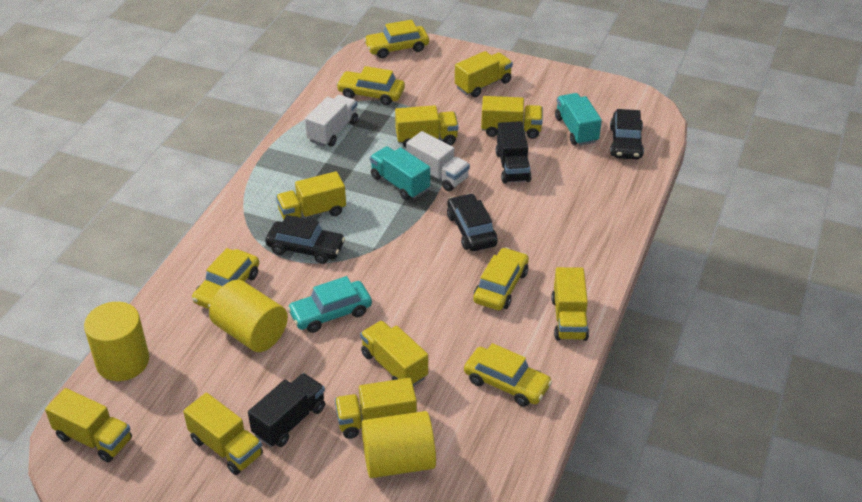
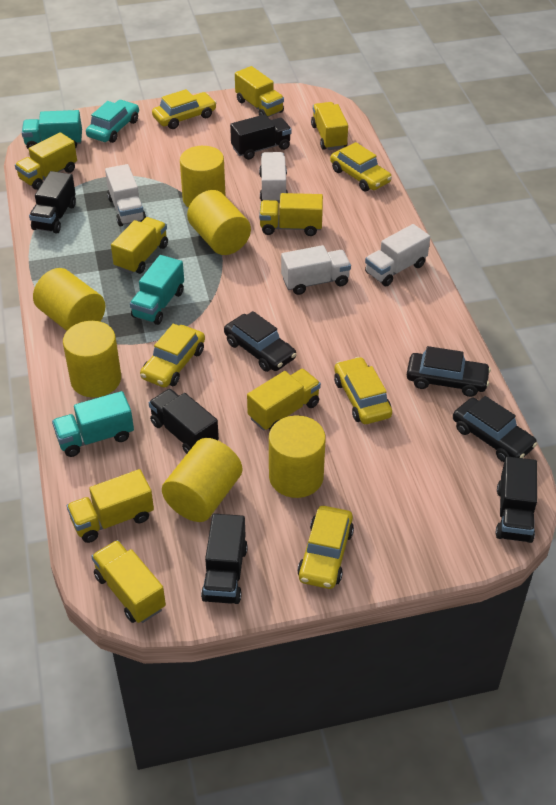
black truck: 2 -> 5
turquoise truck: 2 -> 3
white truck: 2 -> 4
yellow cylinder: 3 -> 6
yellow truck: 9 -> 8

